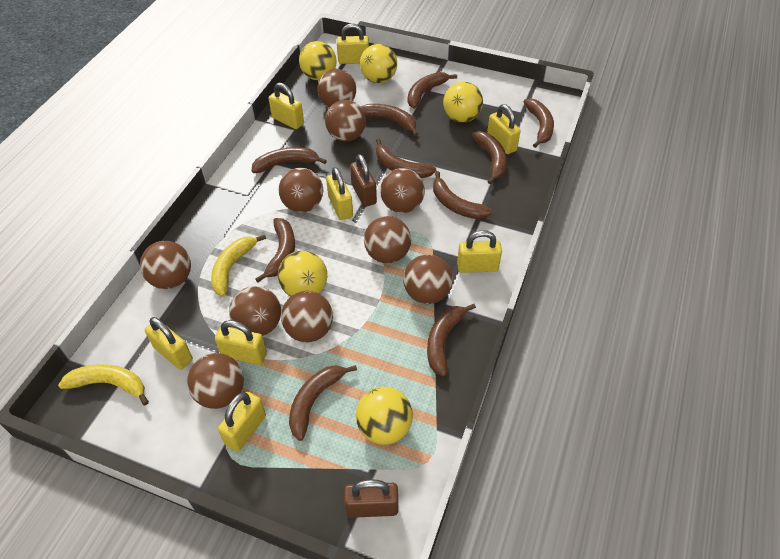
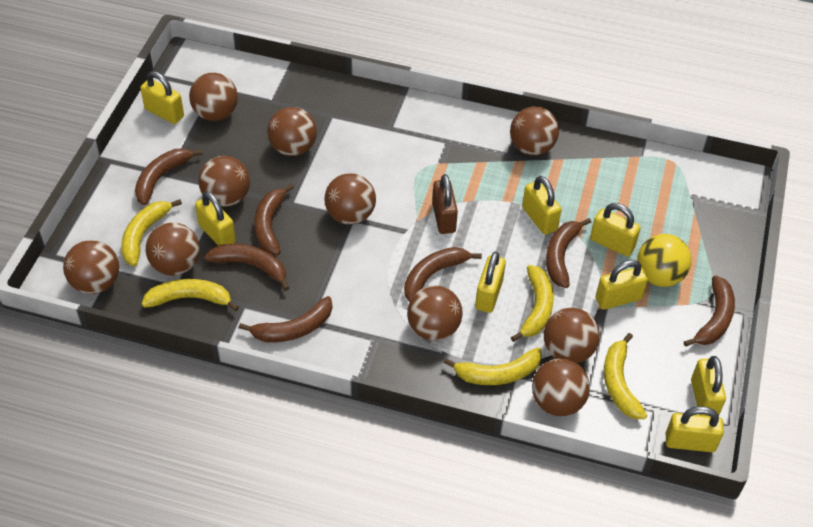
brown banana: 10 -> 7
brown padlock: 2 -> 1
yellow ball: 5 -> 1
yellow banana: 2 -> 5

